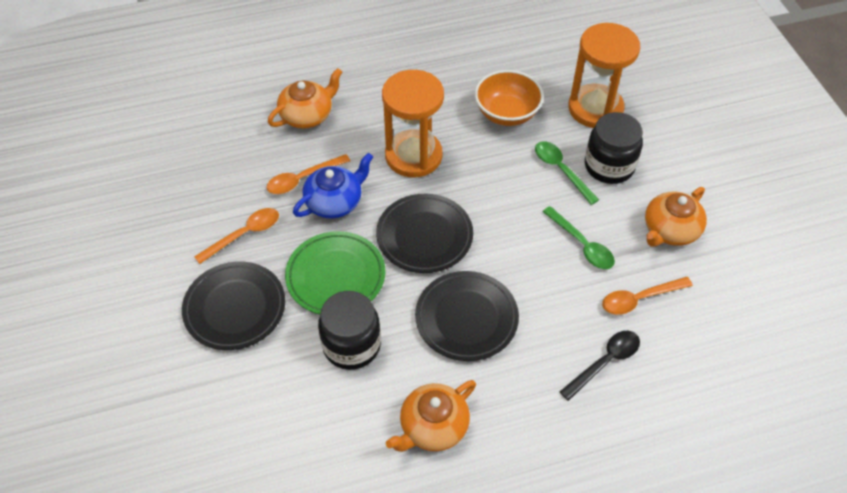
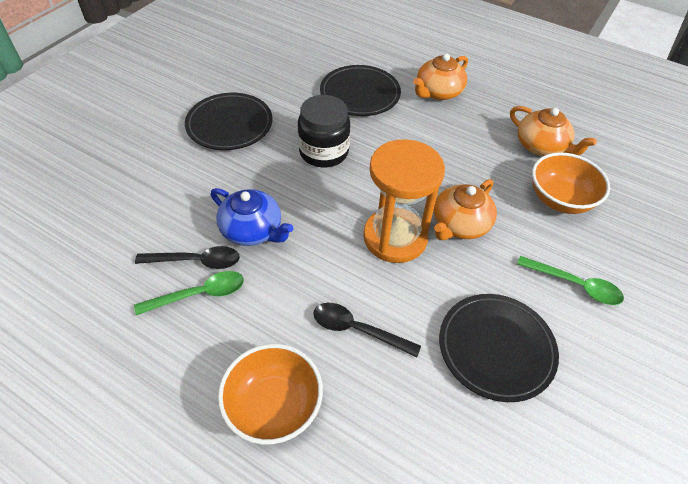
black jar: 2 -> 1
black spoon: 1 -> 2
green plate: 1 -> 0
orange bowl: 1 -> 2
orange hourglass: 2 -> 1
orange spoon: 3 -> 0

